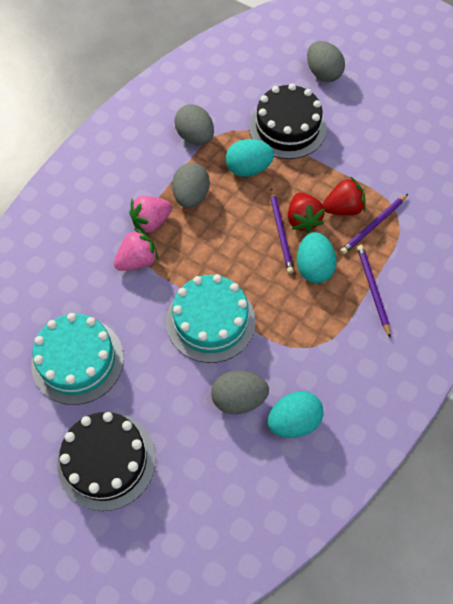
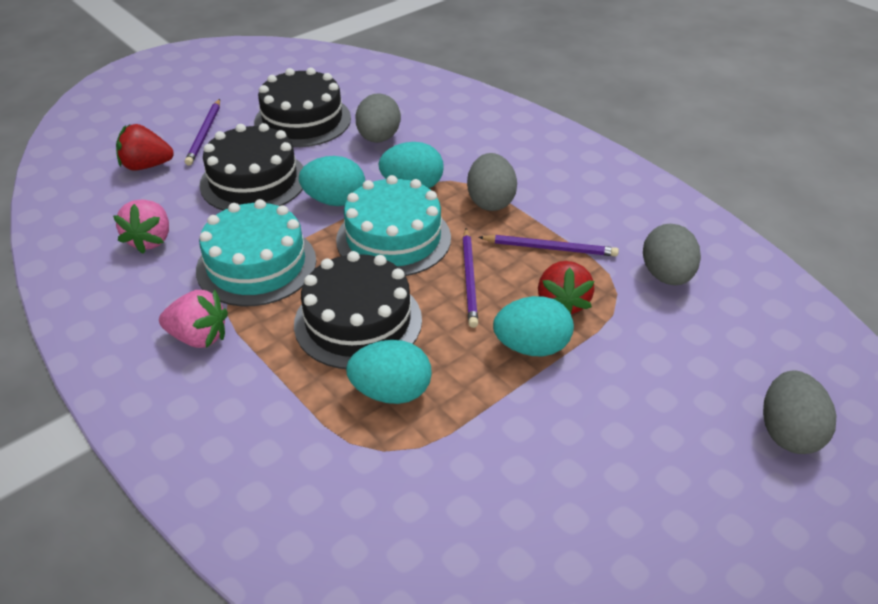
black cake: 2 -> 3
turquoise egg: 3 -> 4

